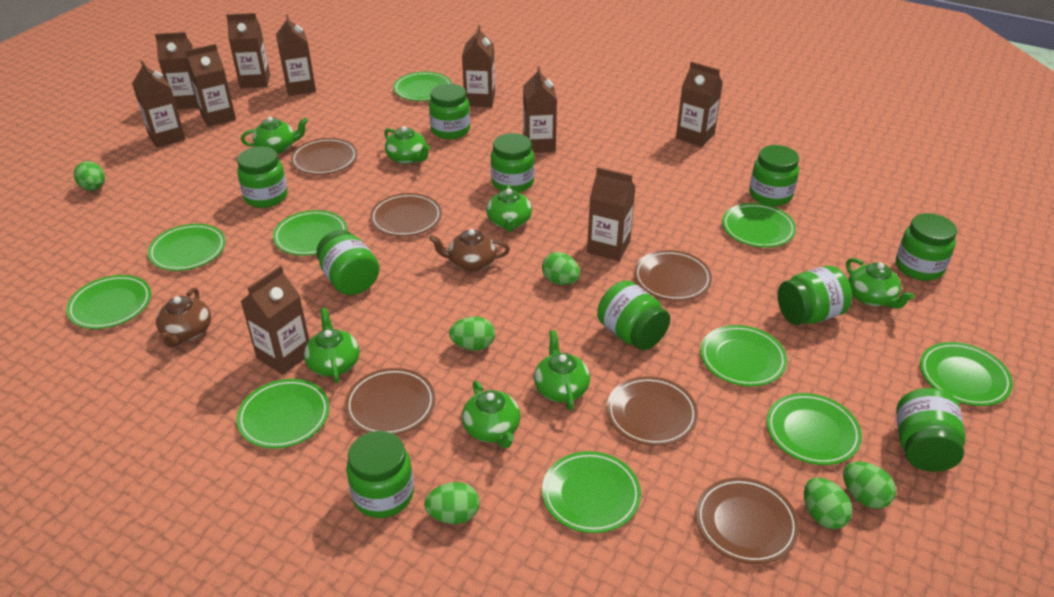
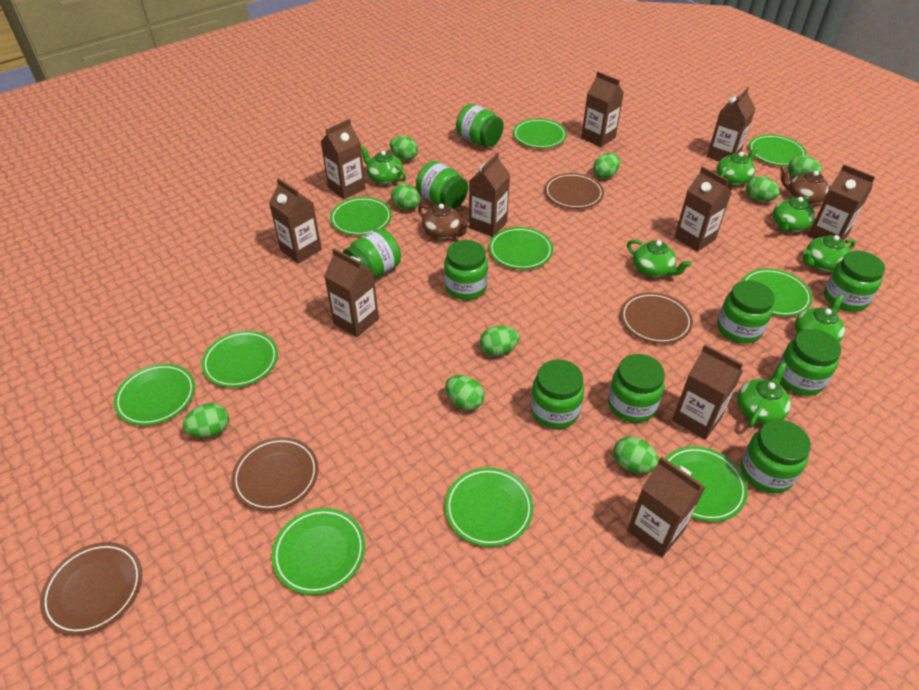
brown plate: 6 -> 4
green egg: 6 -> 9

